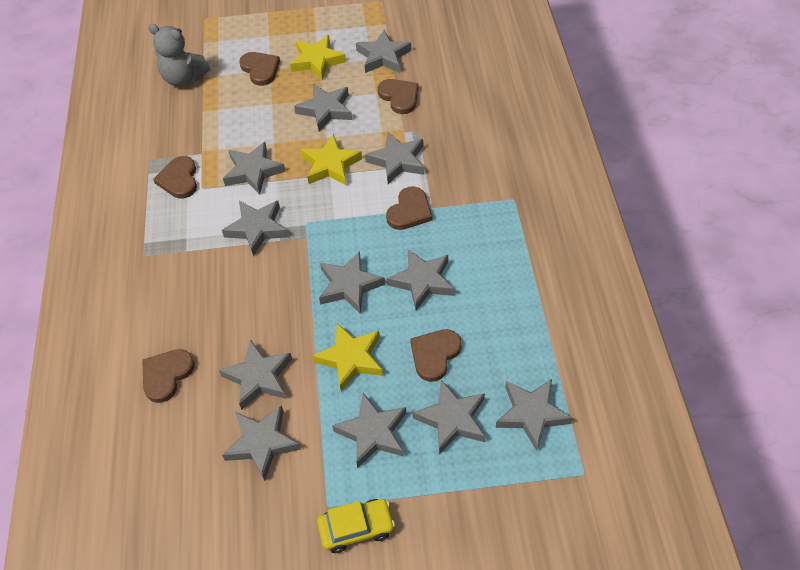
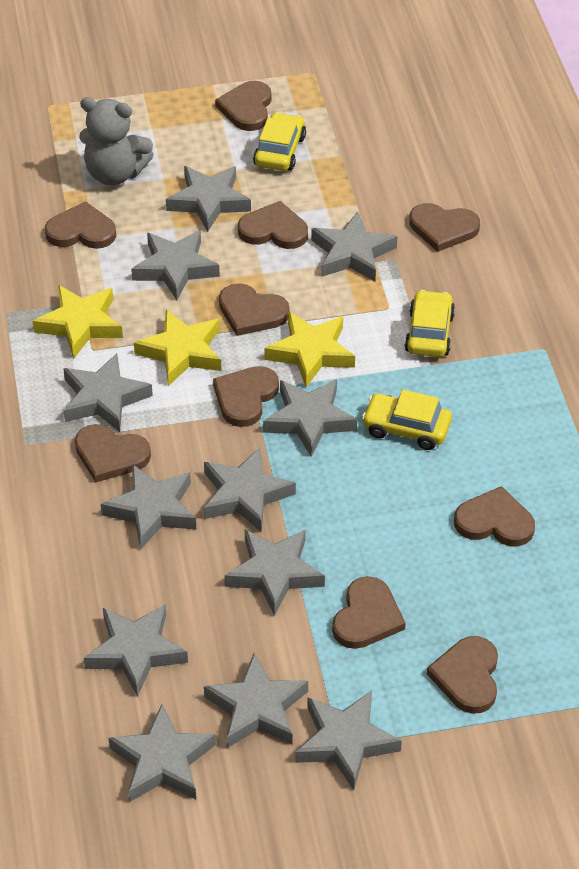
brown heart: 6 -> 10
yellow car: 1 -> 3

